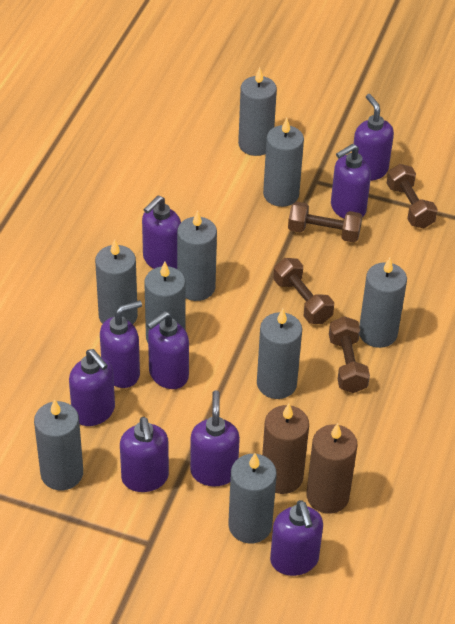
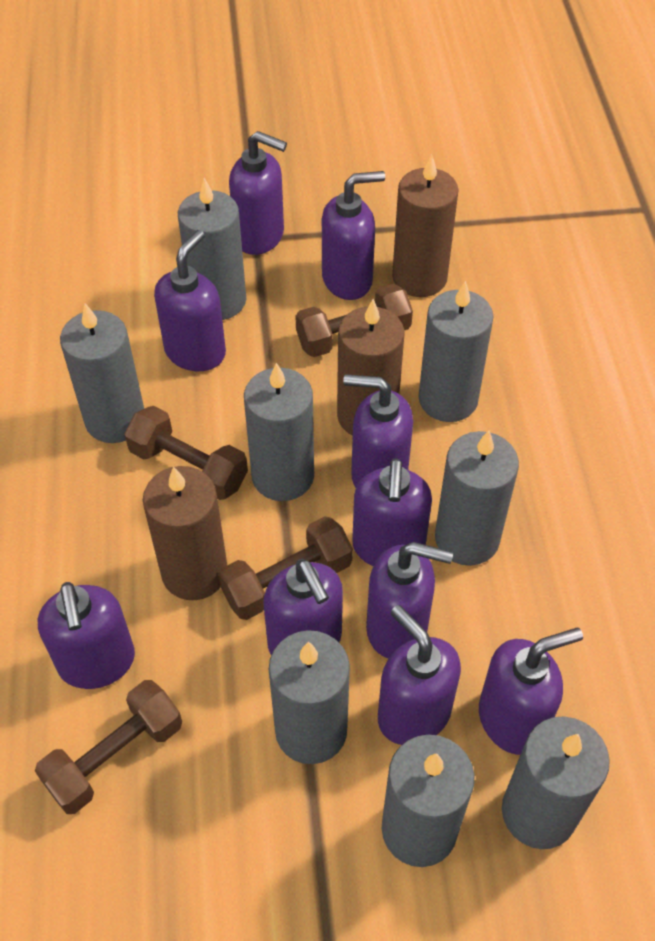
brown candle: 2 -> 3
grey candle: 9 -> 8
purple soap dispenser: 9 -> 10

